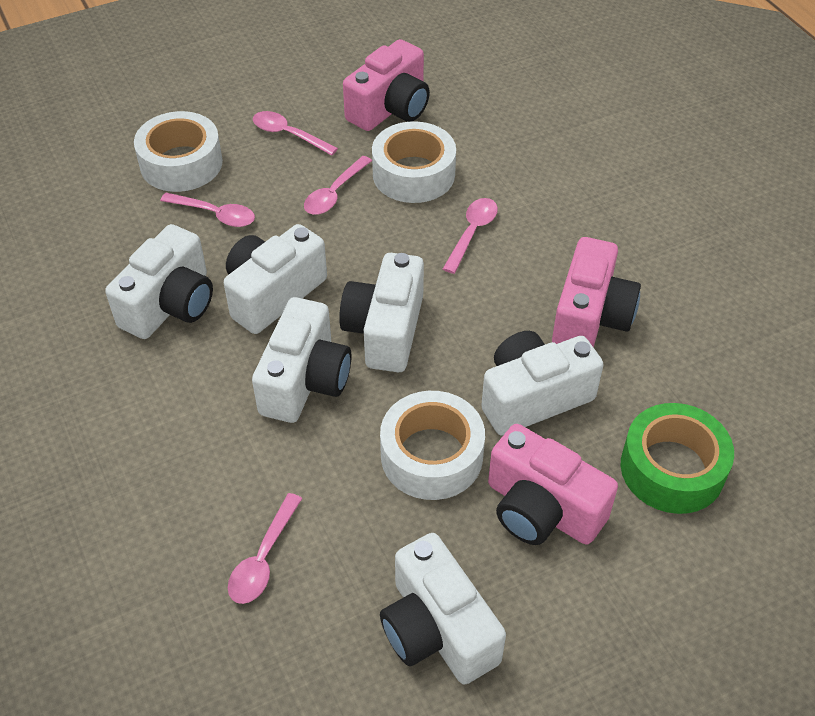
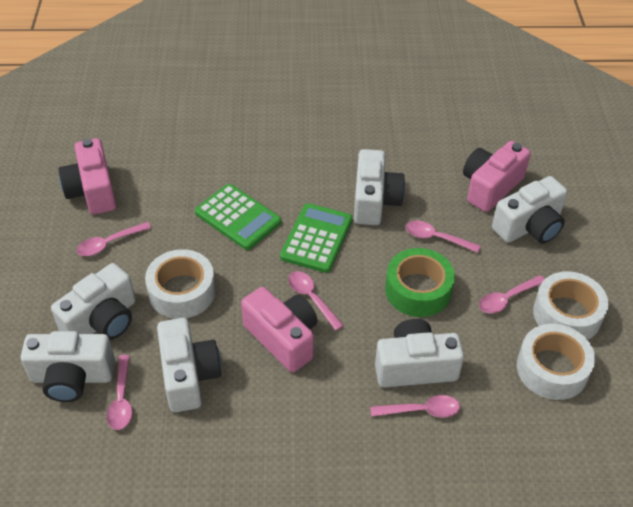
green calculator: 0 -> 2
pink spoon: 5 -> 6

